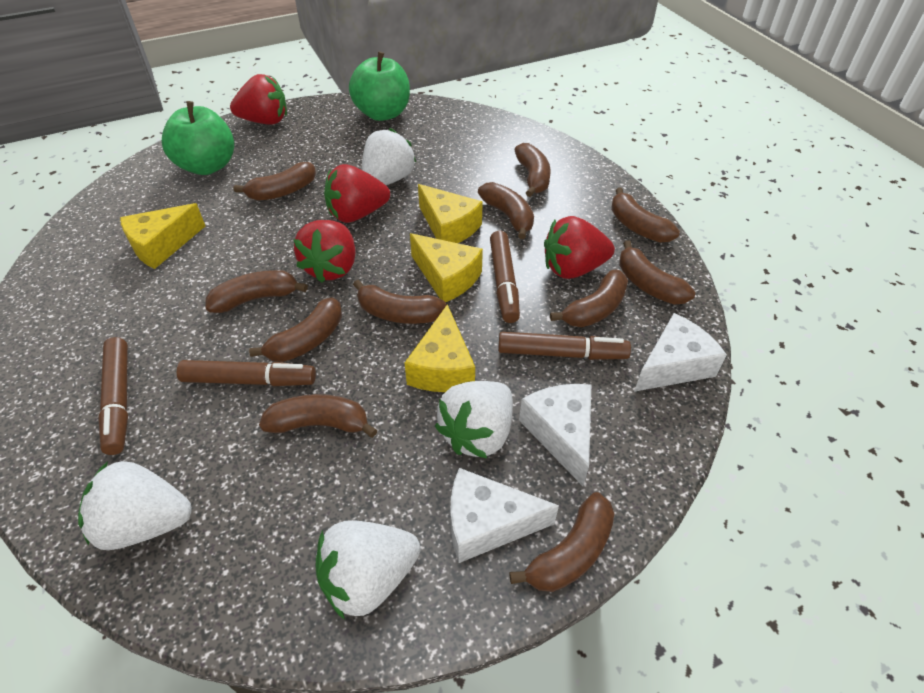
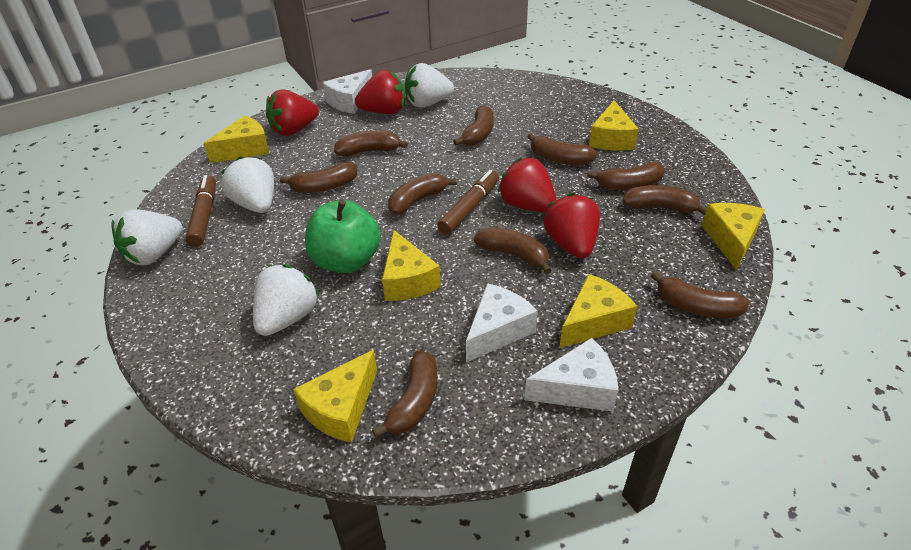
brown banana: 11 -> 10
brown marker: 4 -> 2
green apple: 2 -> 1
yellow cheese: 4 -> 6

